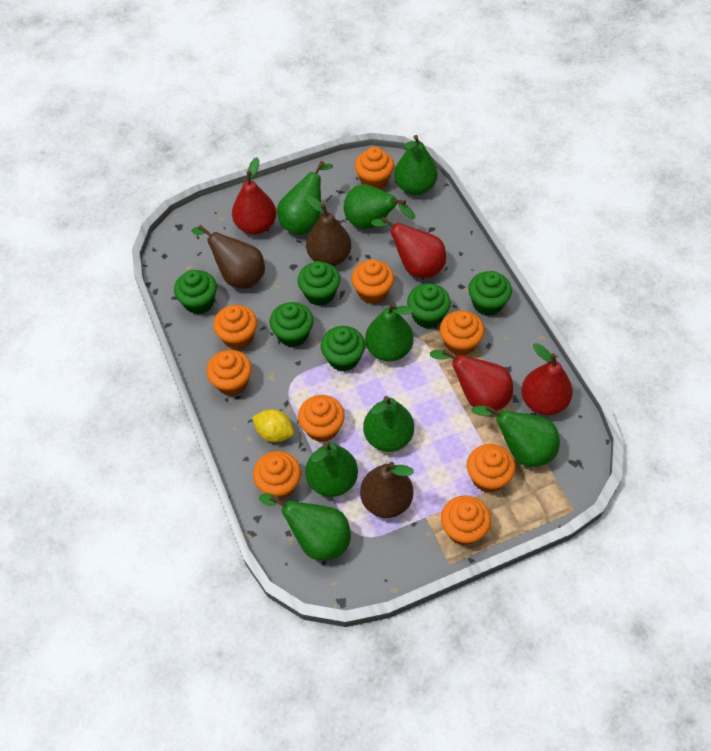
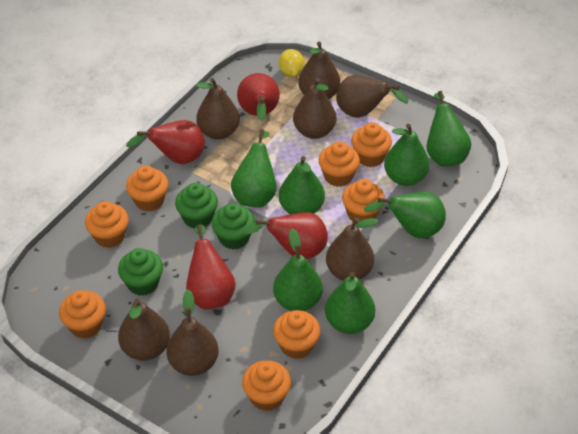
brown pear: 3 -> 7
green cupcake: 6 -> 3
green pear: 8 -> 7
orange cupcake: 9 -> 8

